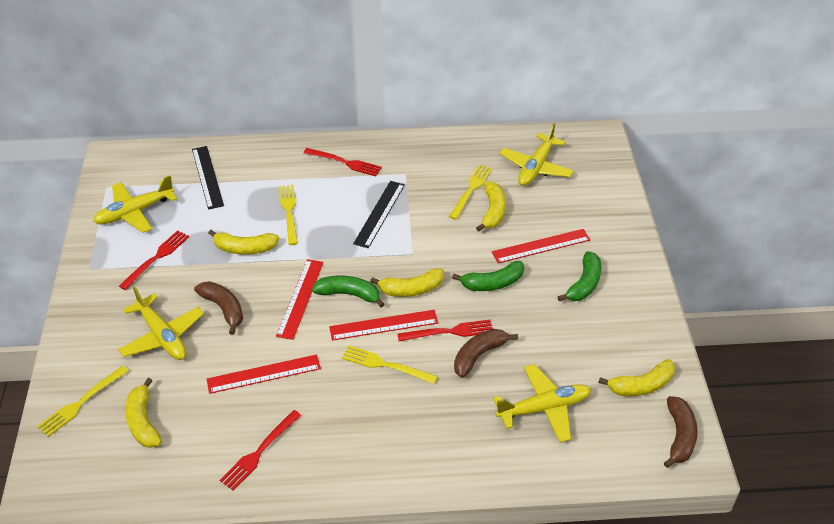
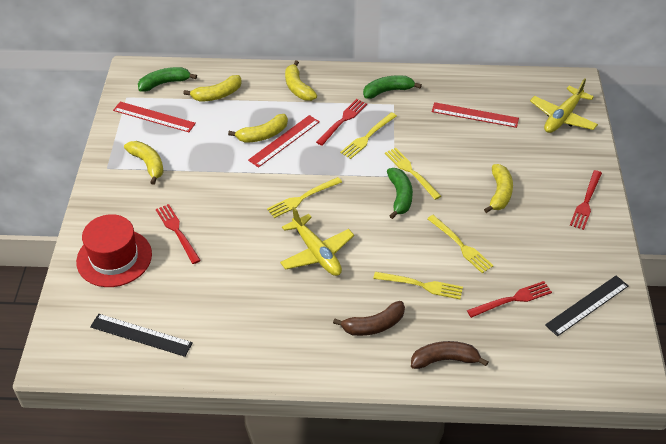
brown banana: 3 -> 2
red hat: 0 -> 1
red ruler: 4 -> 3
yellow fork: 4 -> 5
yellow plane: 4 -> 2

